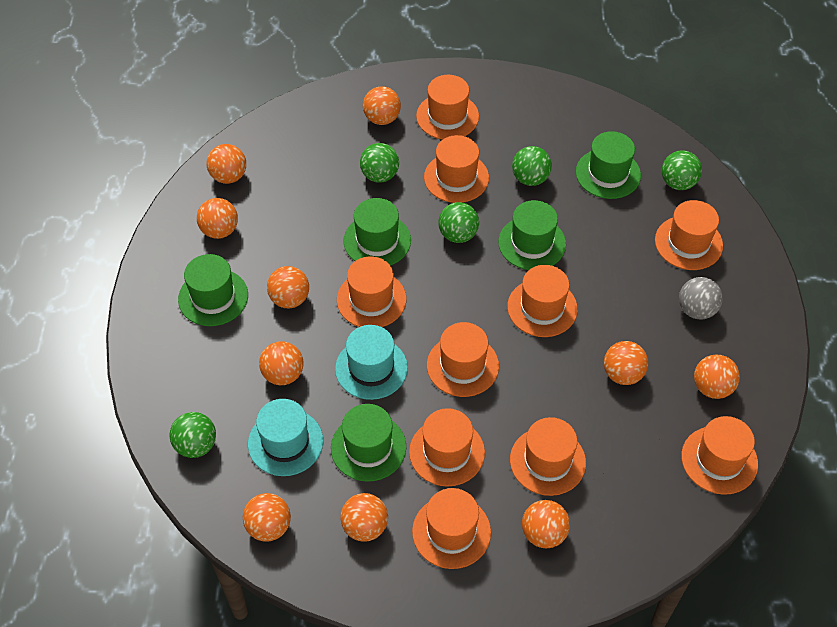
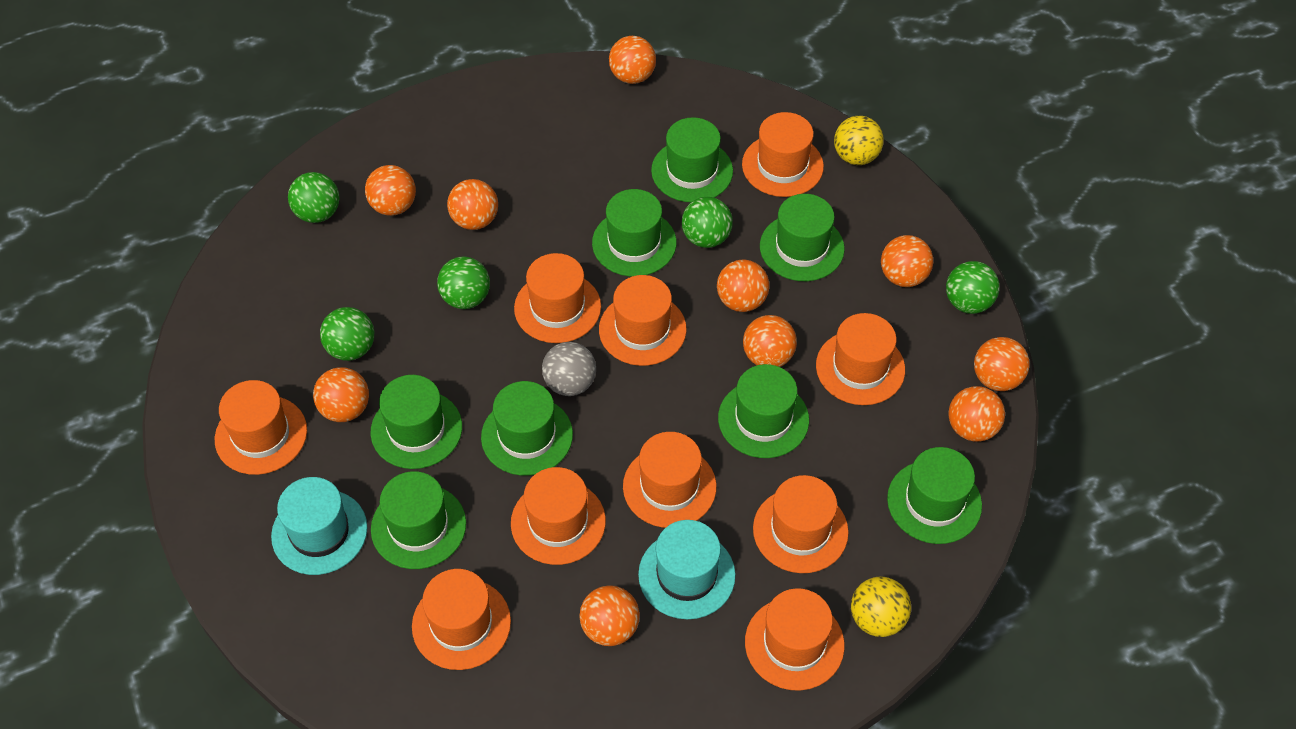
green hat: 5 -> 8
yellow ball: 0 -> 2

